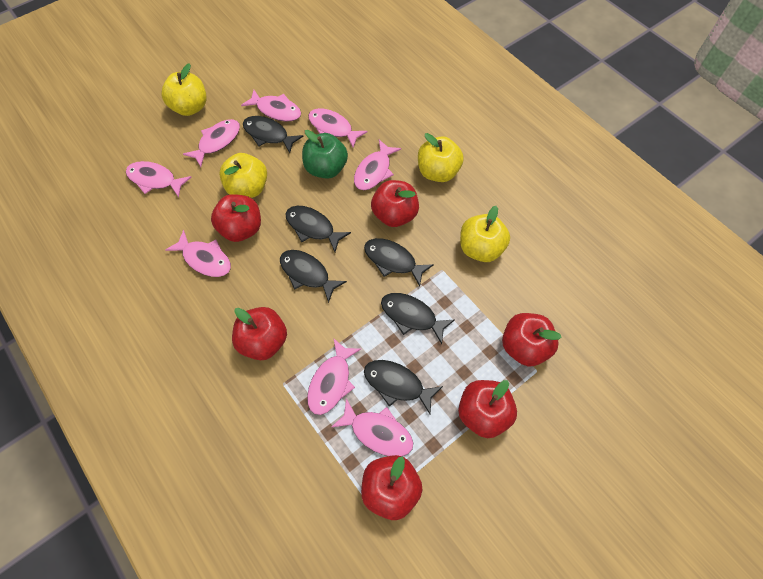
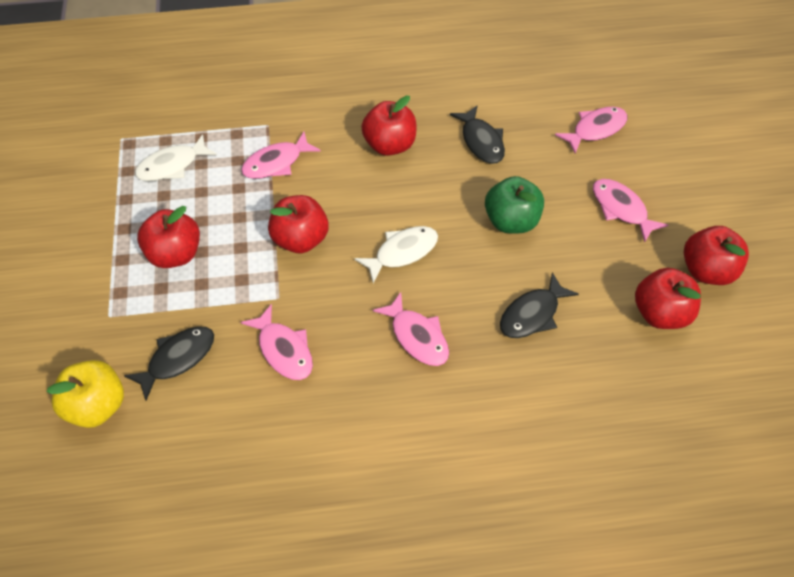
black fish: 6 -> 3
pink fish: 8 -> 5
red apple: 6 -> 5
white fish: 0 -> 2
yellow apple: 4 -> 1

